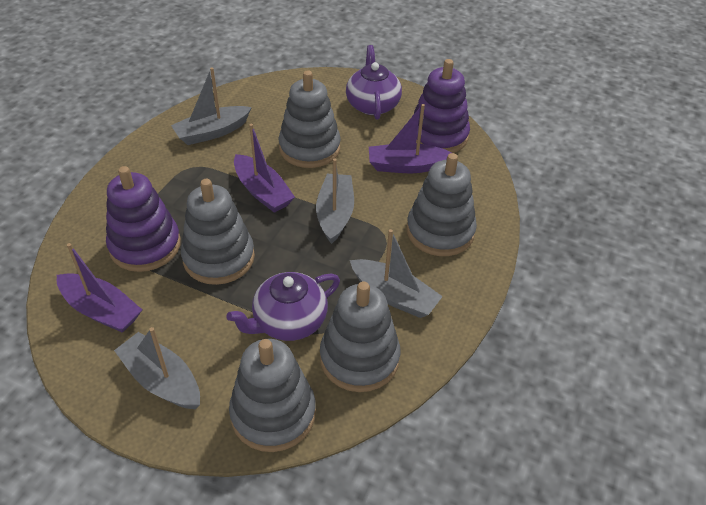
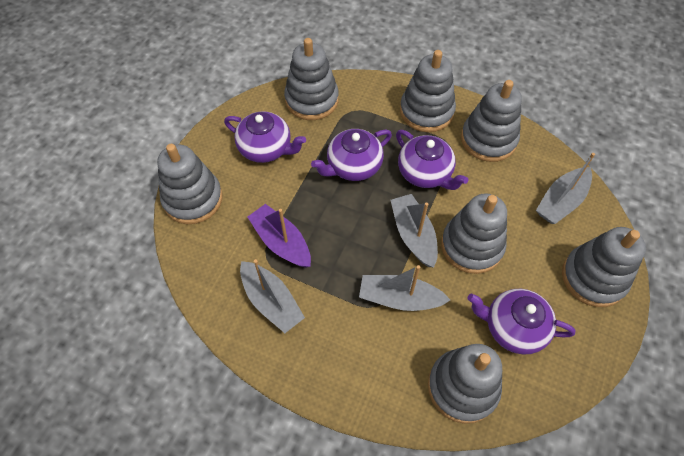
grey stacking toy: 5 -> 7
purple boat: 3 -> 1
purple stacking toy: 2 -> 0
purple teapot: 2 -> 4

